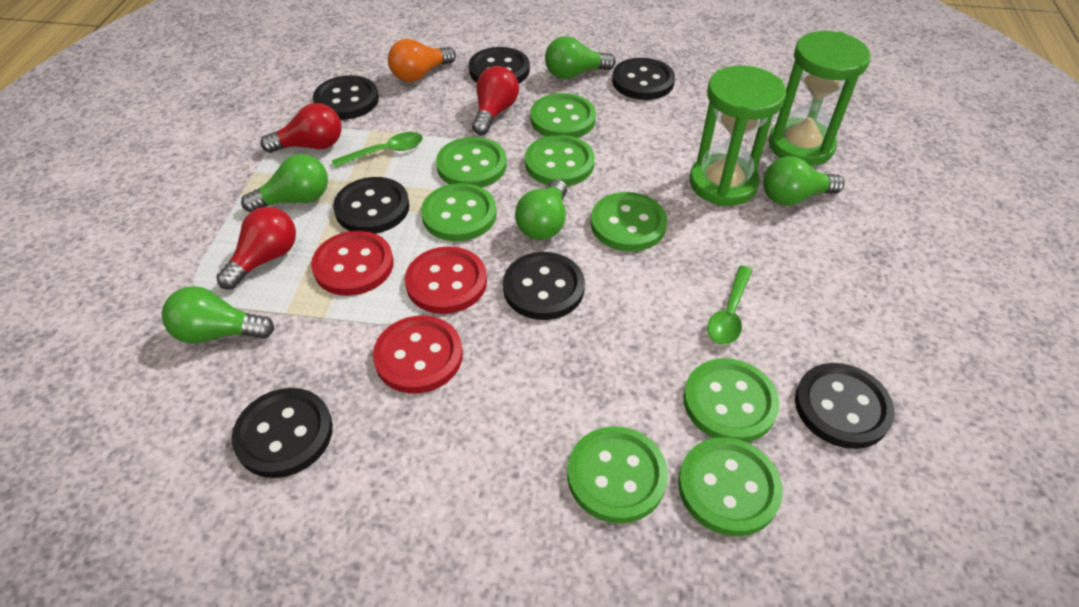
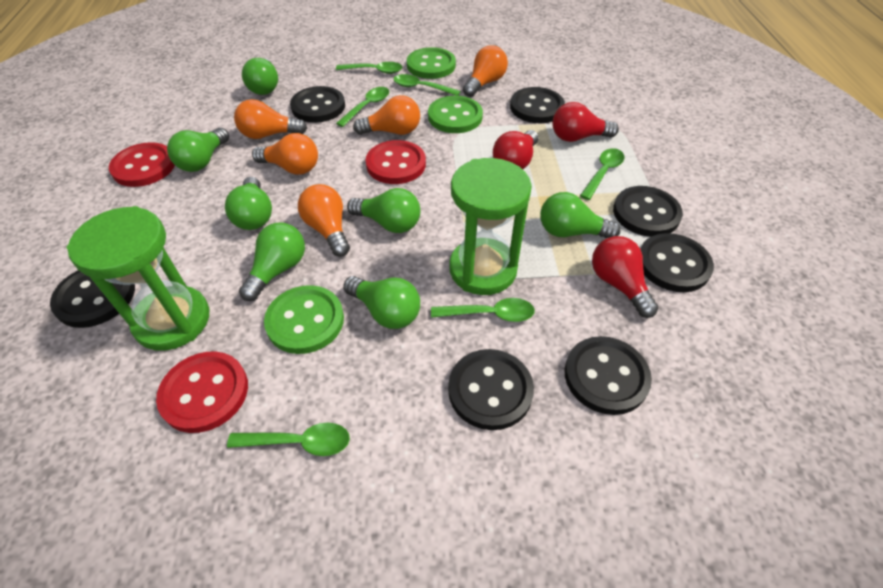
green button: 8 -> 3
green light bulb: 5 -> 7
green spoon: 2 -> 6
orange light bulb: 1 -> 5

